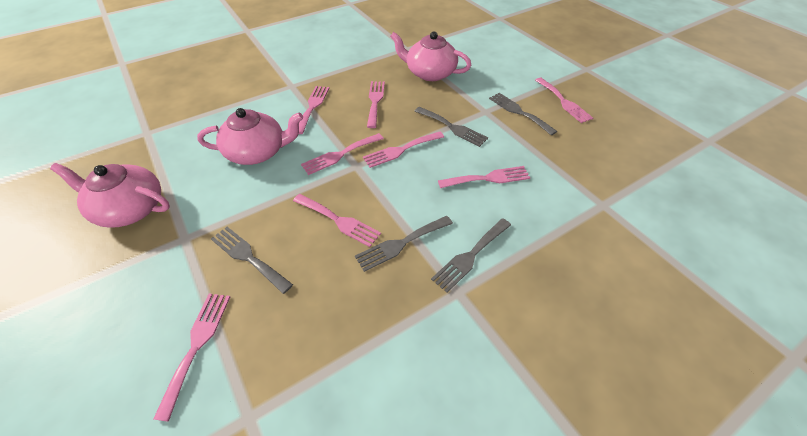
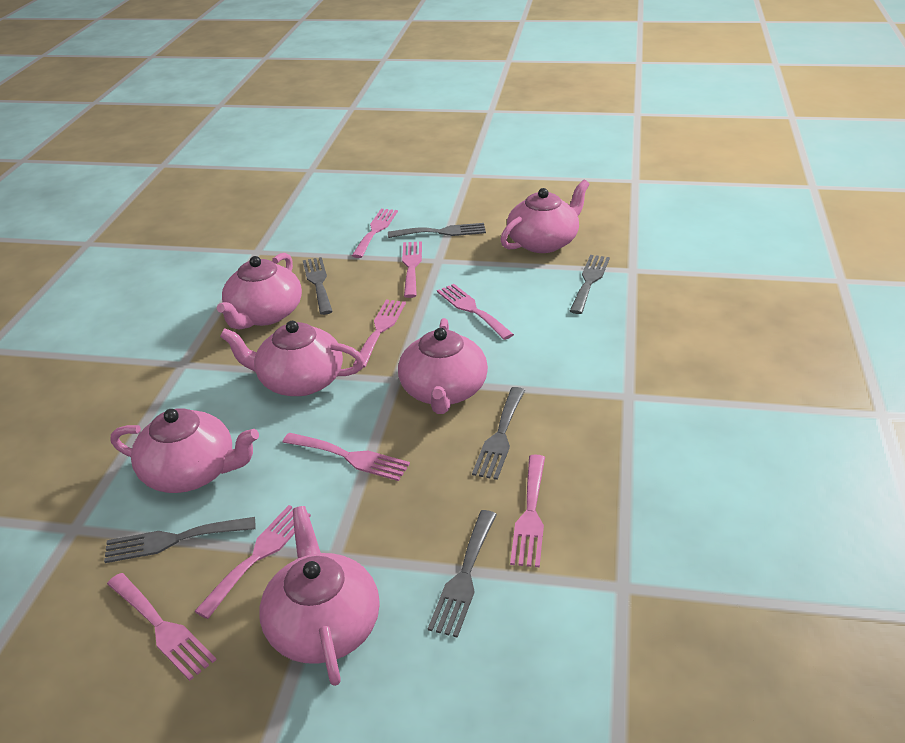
grey fork: 5 -> 6
pink teapot: 3 -> 6

